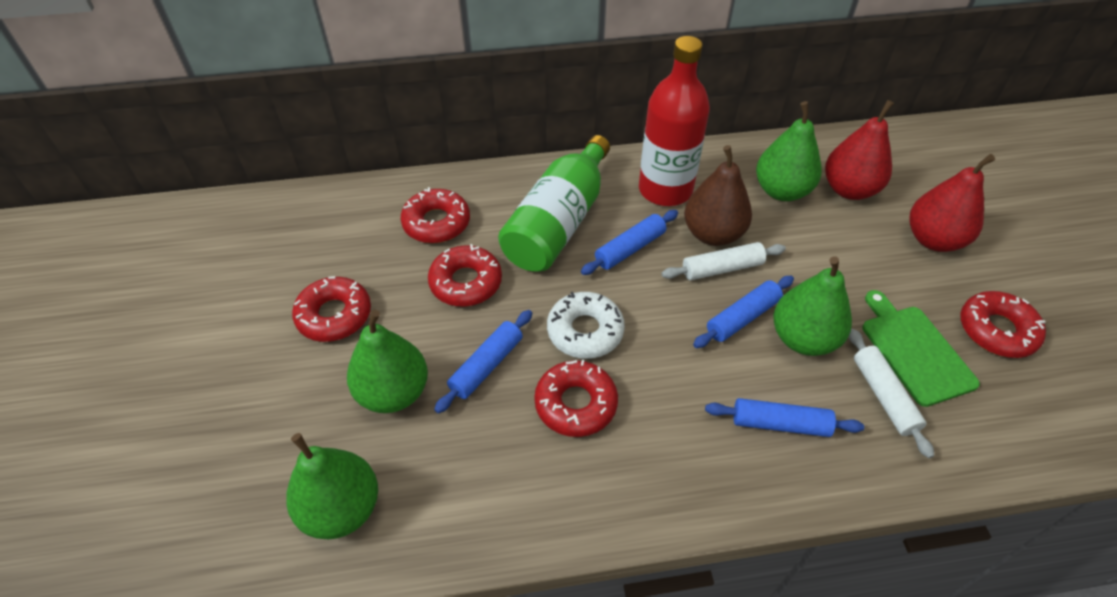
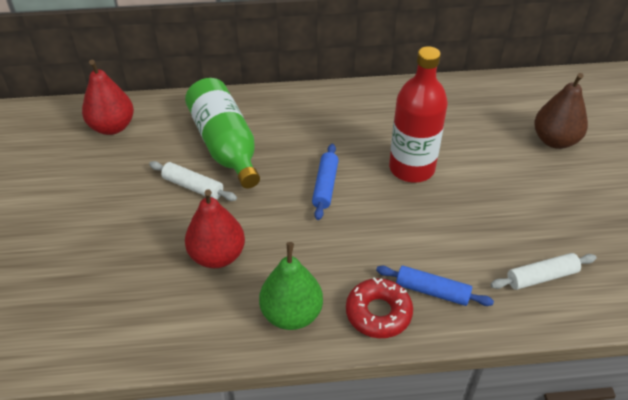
blue rolling pin: 4 -> 2
green cutting board: 1 -> 0
green pear: 4 -> 1
red donut: 5 -> 1
white donut: 1 -> 0

